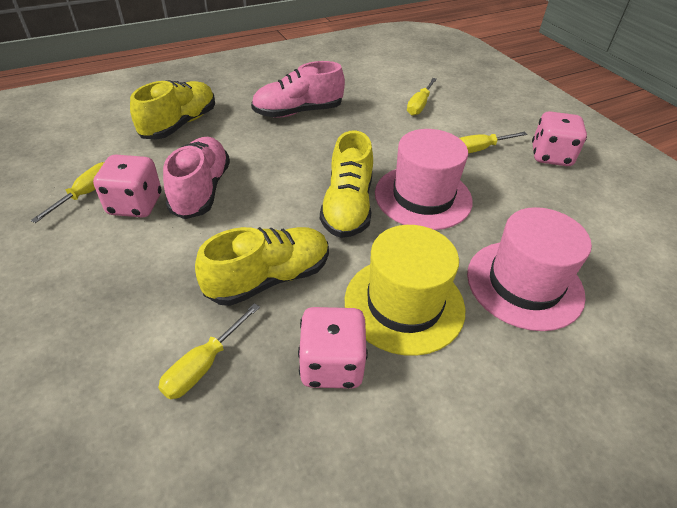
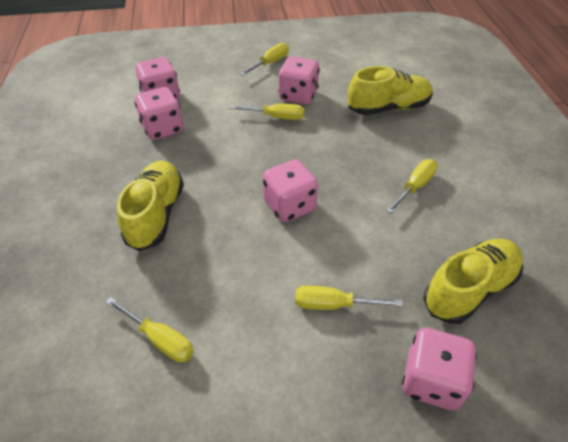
pink dice: 3 -> 5
pink hat: 2 -> 0
pink shoe: 2 -> 0
yellow hat: 1 -> 0
yellow screwdriver: 4 -> 5

